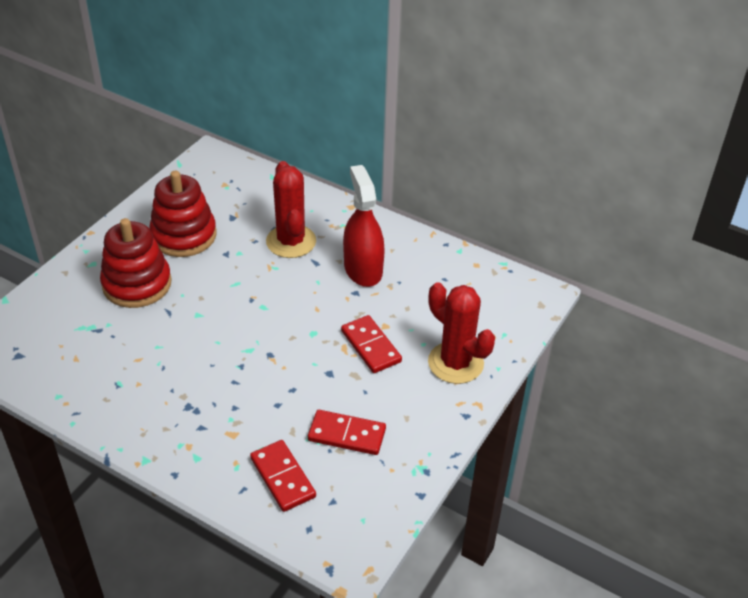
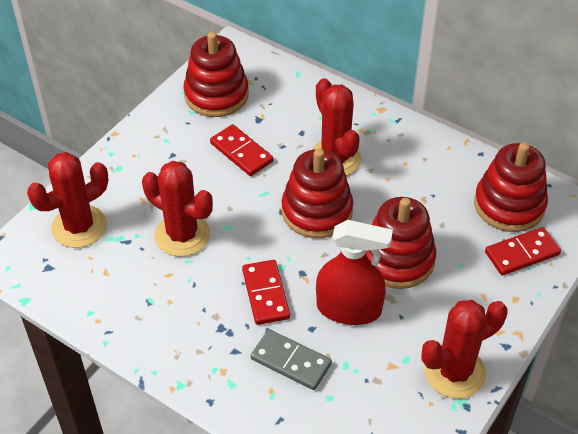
grey domino: 0 -> 1
red cactus: 2 -> 4
red stacking toy: 2 -> 4

